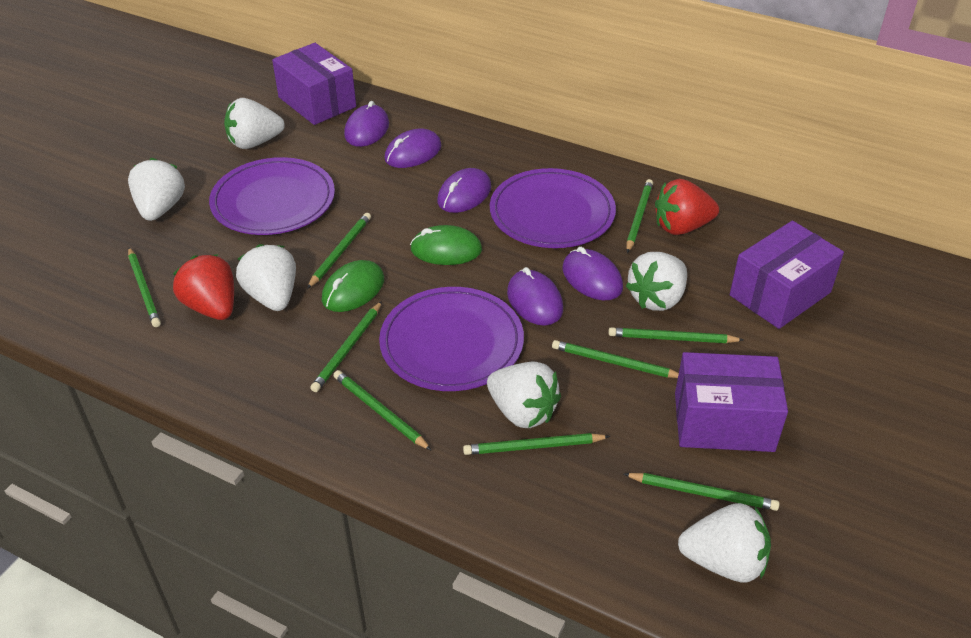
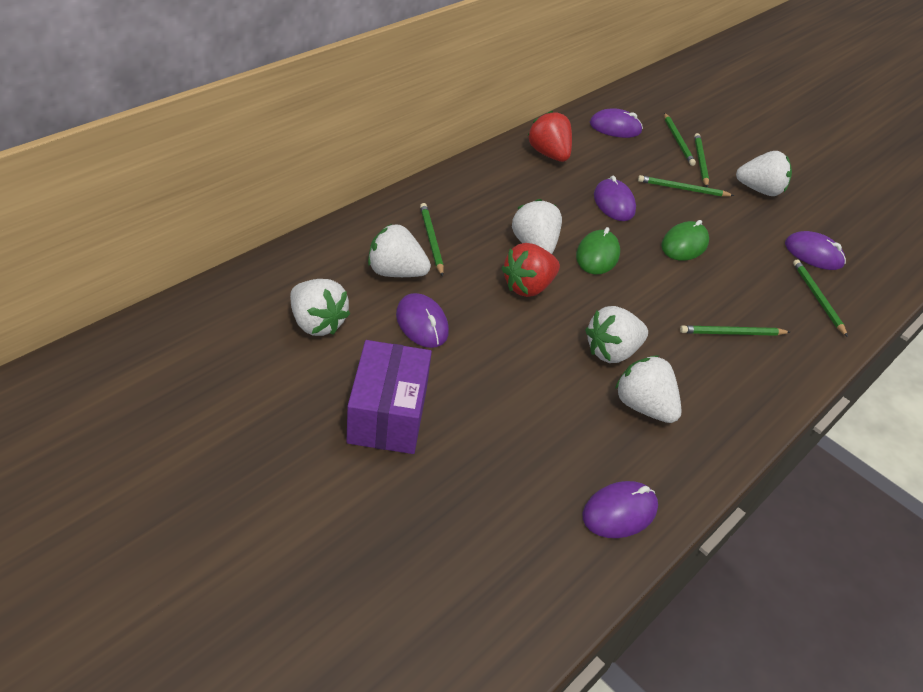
green pencil: 9 -> 6
purple box: 3 -> 1
purple plate: 3 -> 0

